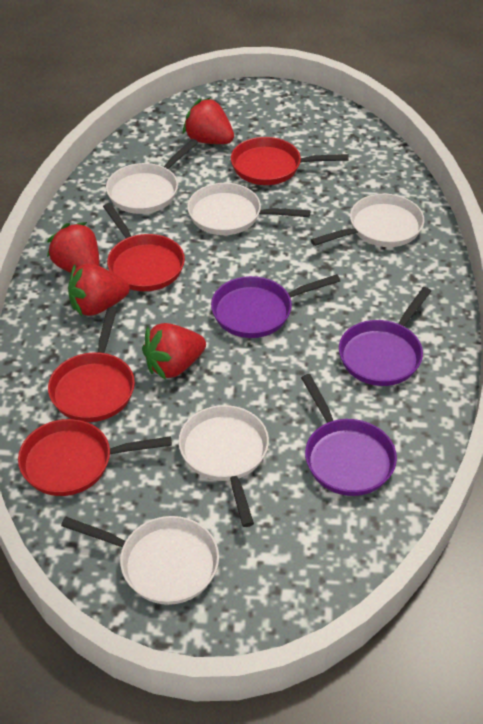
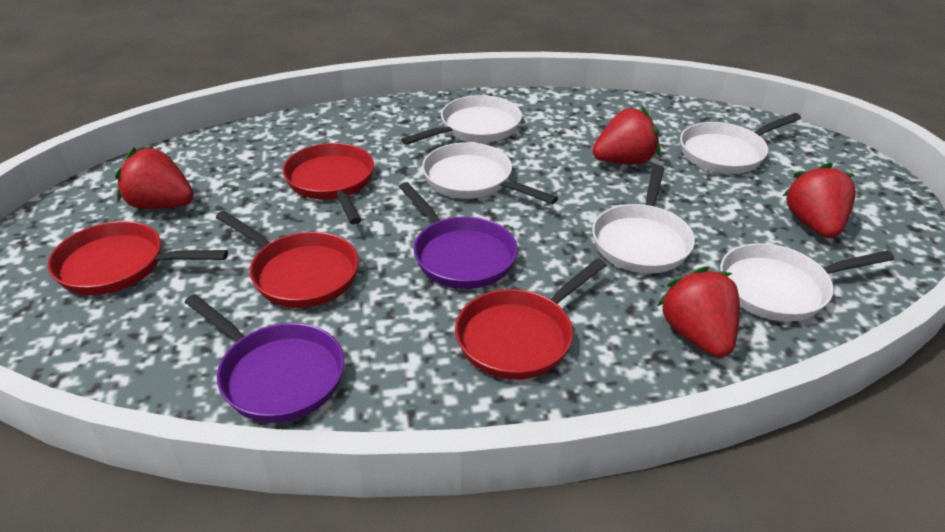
purple pan: 3 -> 2

